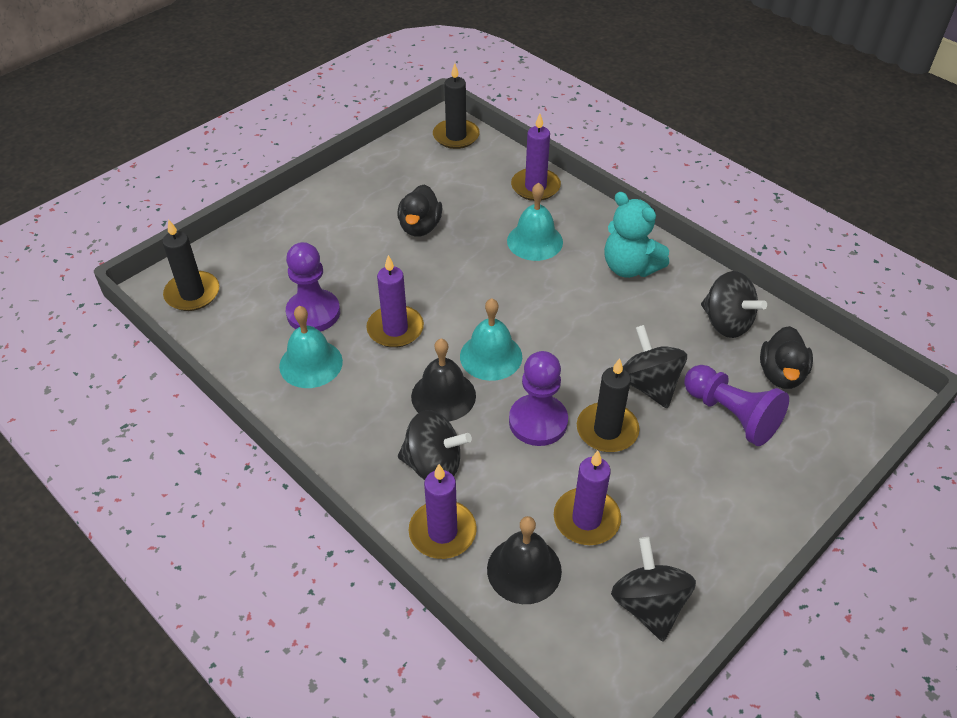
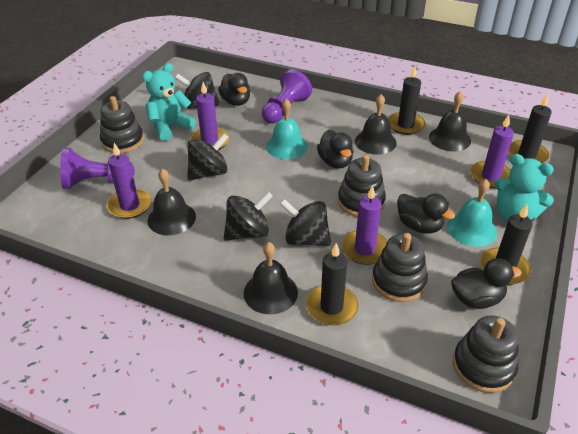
black bell: 2 -> 4
black candle: 3 -> 4
black duck: 2 -> 4
black stacking toy: 0 -> 4
purple pawn: 3 -> 2
turquoise bell: 3 -> 2
turquoise teddy bear: 1 -> 2

